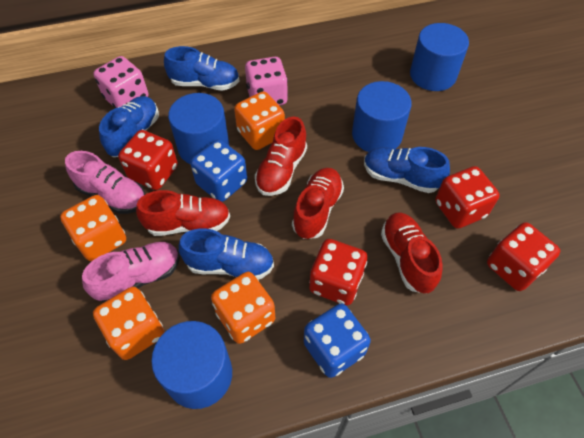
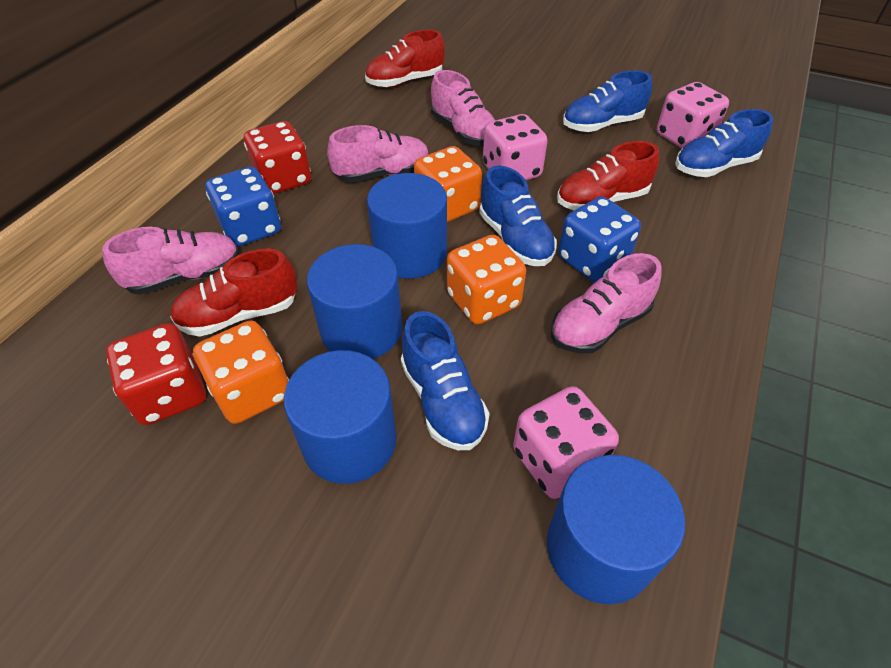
orange dice: 4 -> 3
pink dice: 2 -> 3
pink shoe: 2 -> 4
red dice: 4 -> 2
red shoe: 4 -> 3

